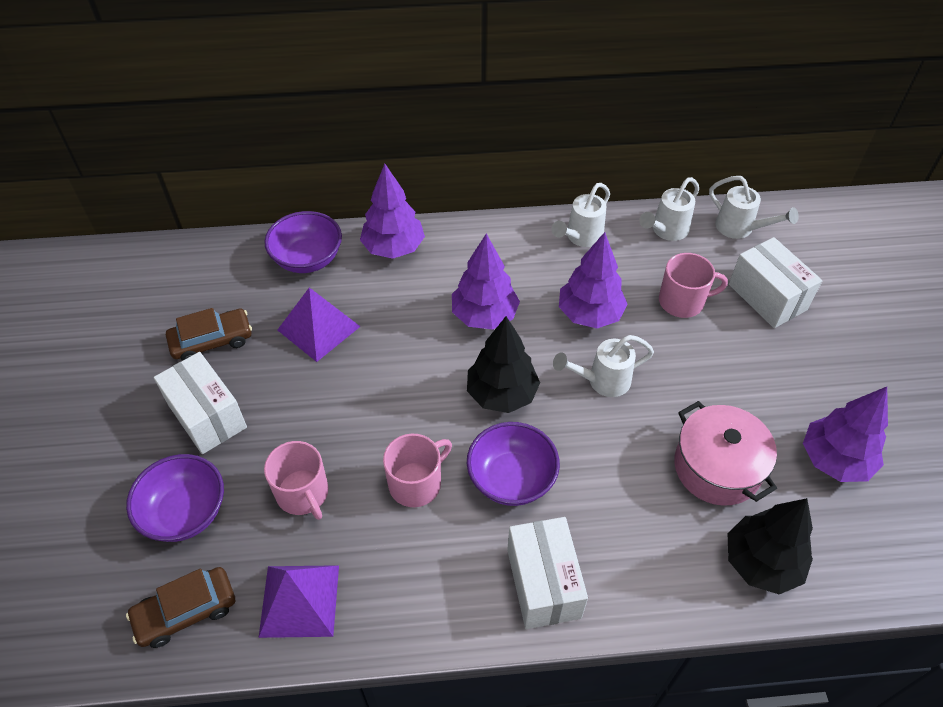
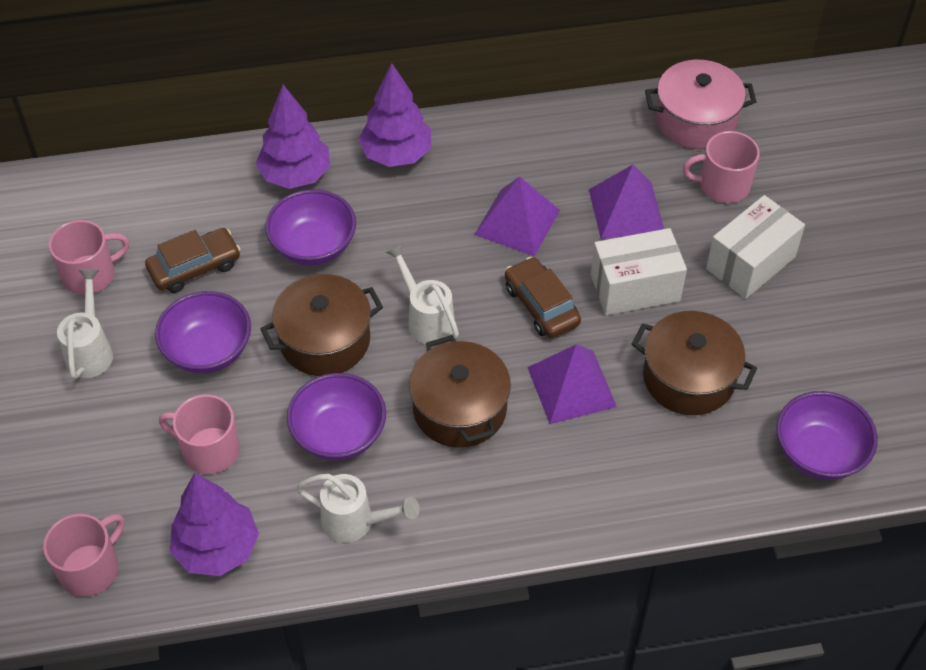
black tree: 2 -> 0
brown pot: 0 -> 3
pink mug: 3 -> 4
purple bowl: 3 -> 4
purple pyramid: 2 -> 3
purple tree: 4 -> 3
white box: 3 -> 2
white watering can: 4 -> 3

